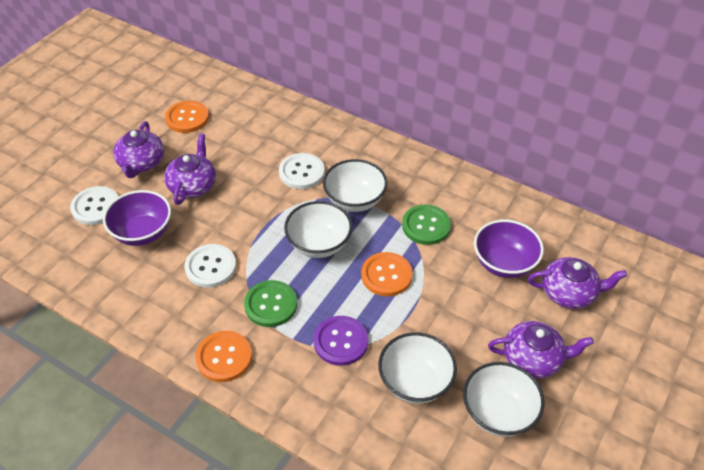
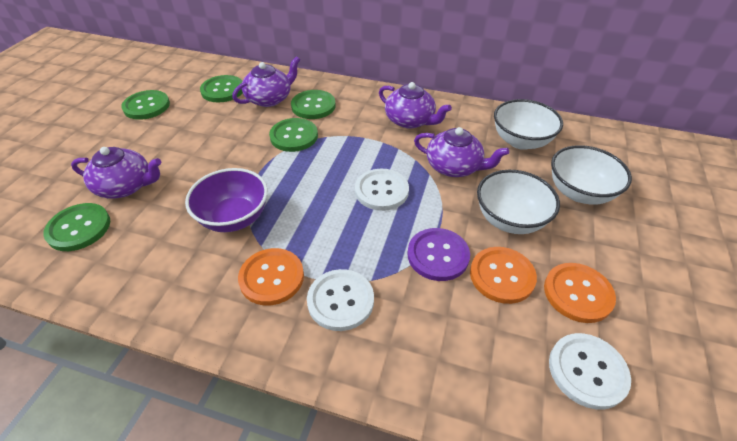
green button: 2 -> 5
purple bowl: 2 -> 1
white bowl: 4 -> 3

